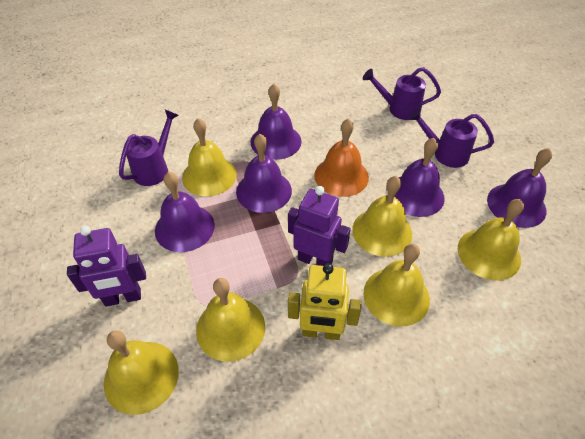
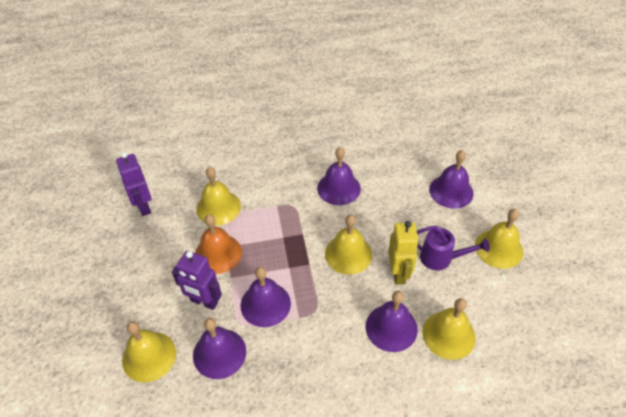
purple watering can: 3 -> 1
yellow bell: 6 -> 5

